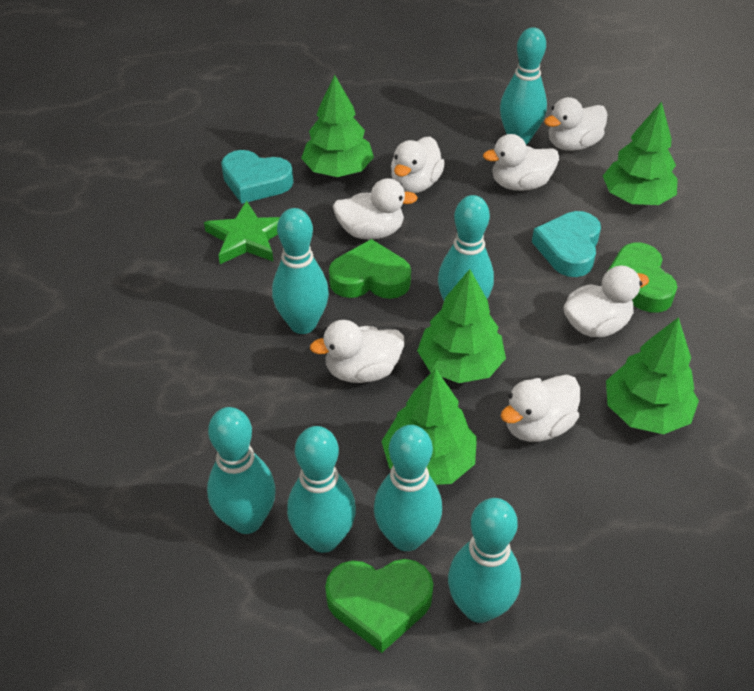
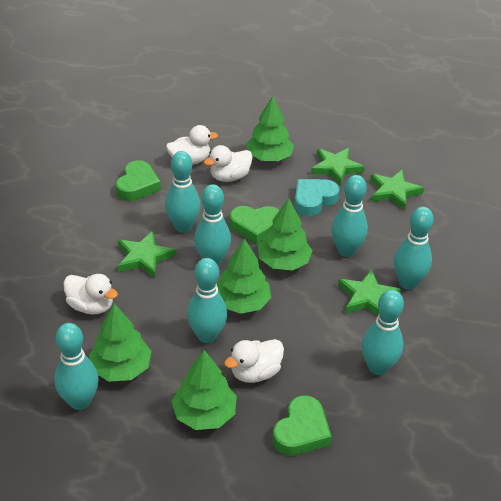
green star: 1 -> 4
turquoise heart: 2 -> 1
white duck: 7 -> 4

